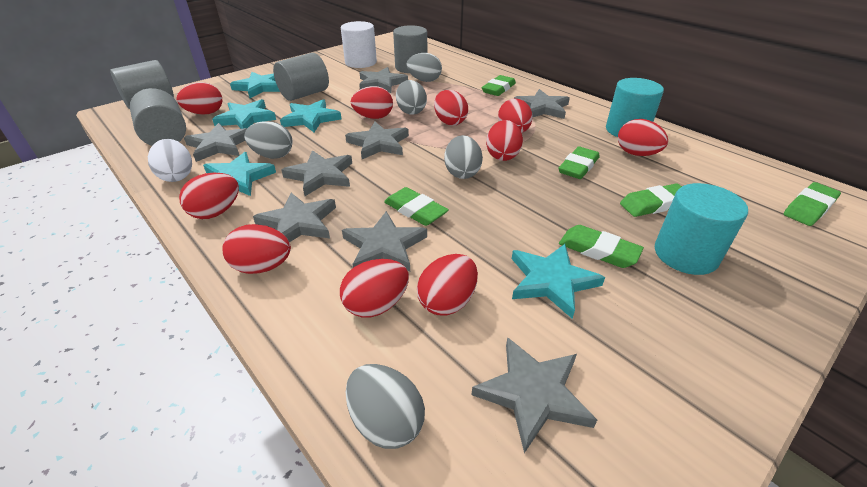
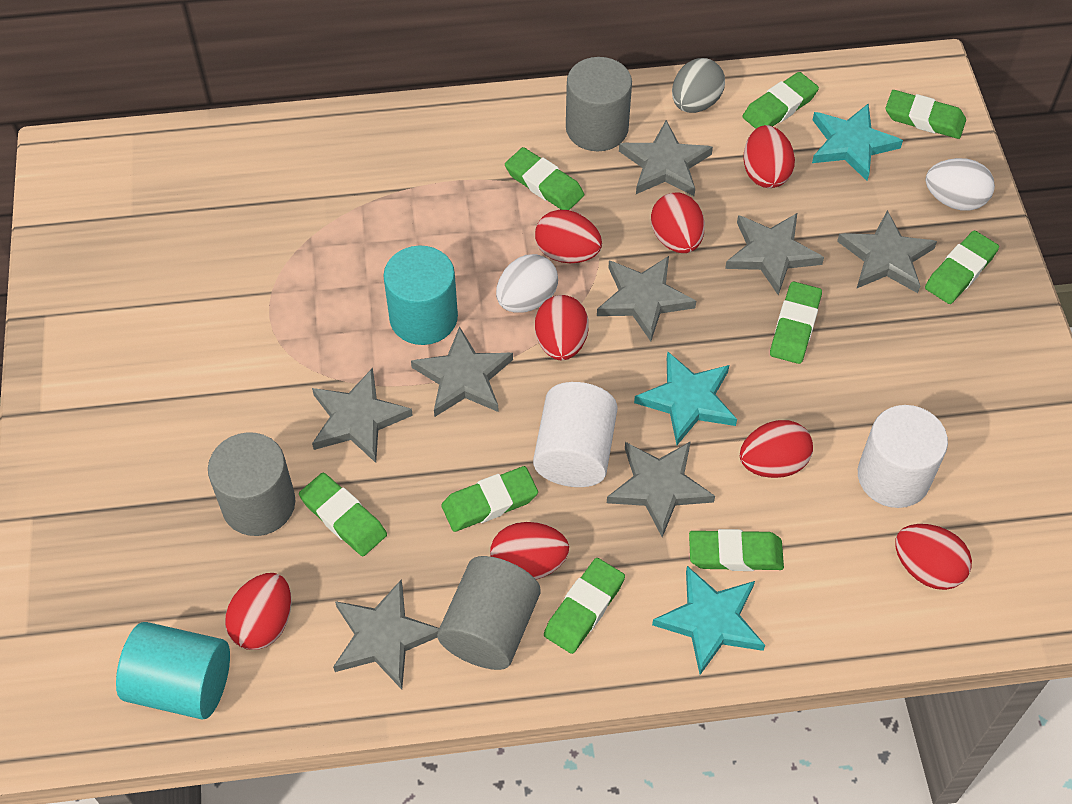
green eraser: 6 -> 9
grey cylinder: 4 -> 3
grey egg: 5 -> 1
red egg: 10 -> 8
turquoise star: 5 -> 3
white cylinder: 1 -> 2
white egg: 1 -> 2

